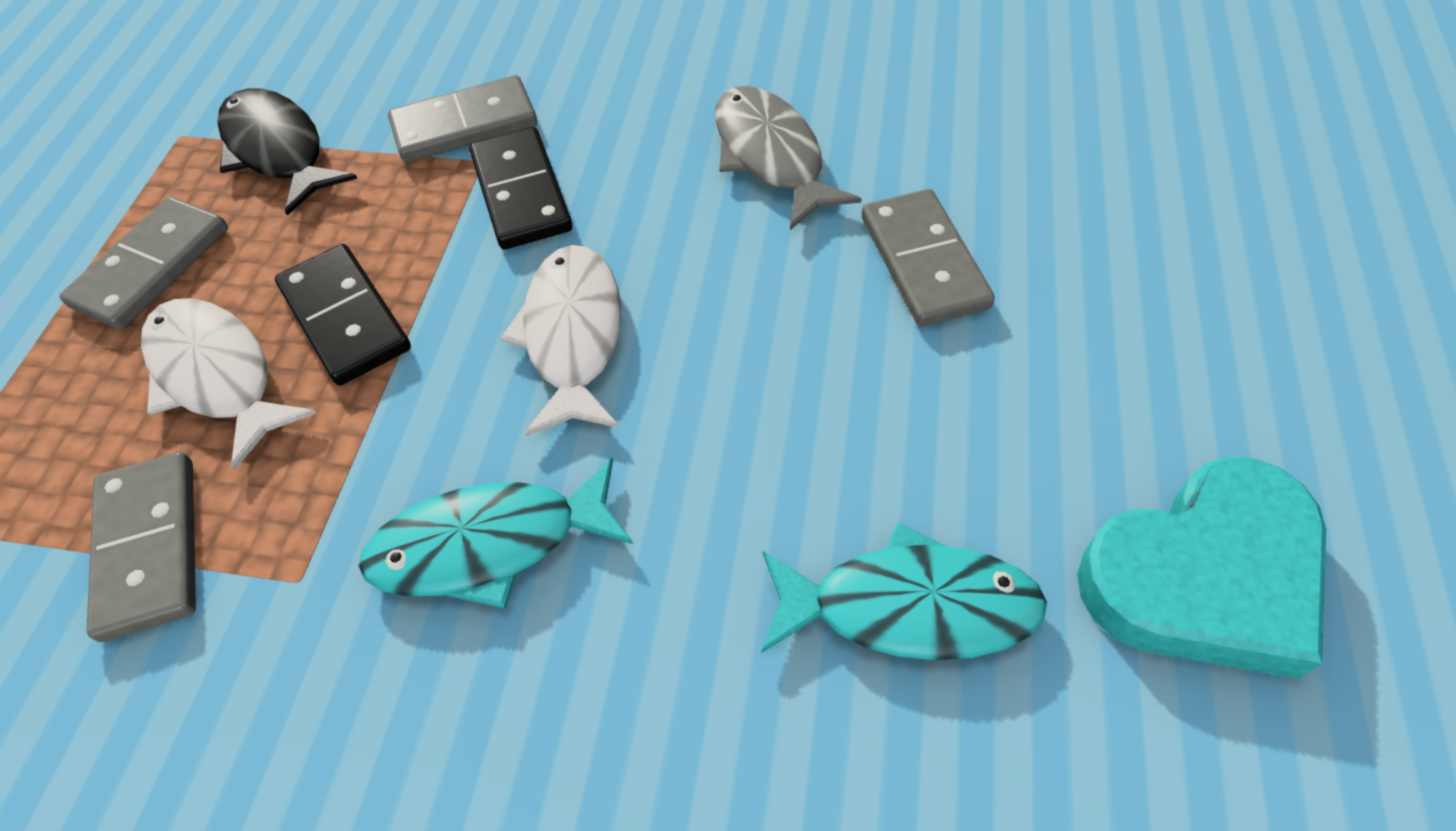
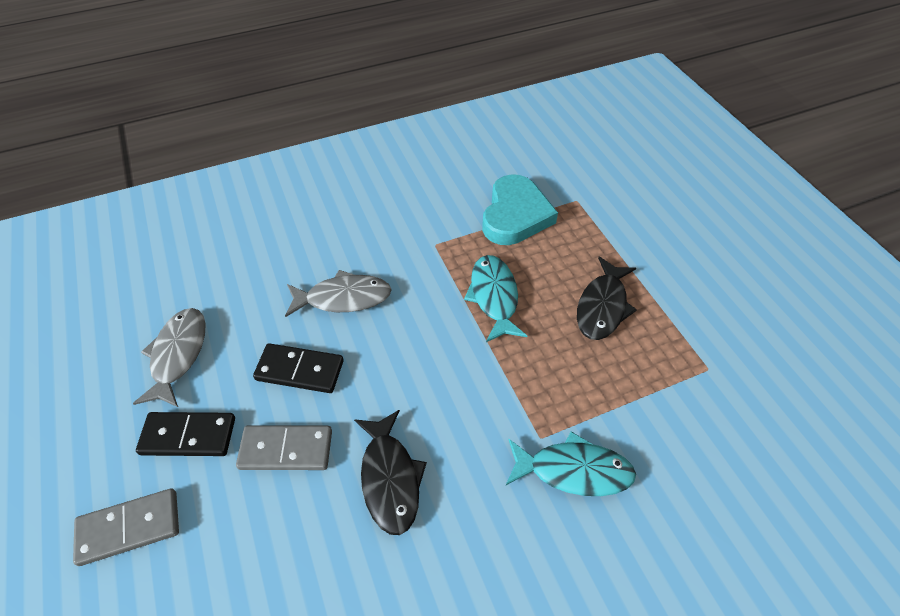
black fish: 1 -> 2
grey domino: 4 -> 2
grey fish: 1 -> 2
white fish: 2 -> 0

